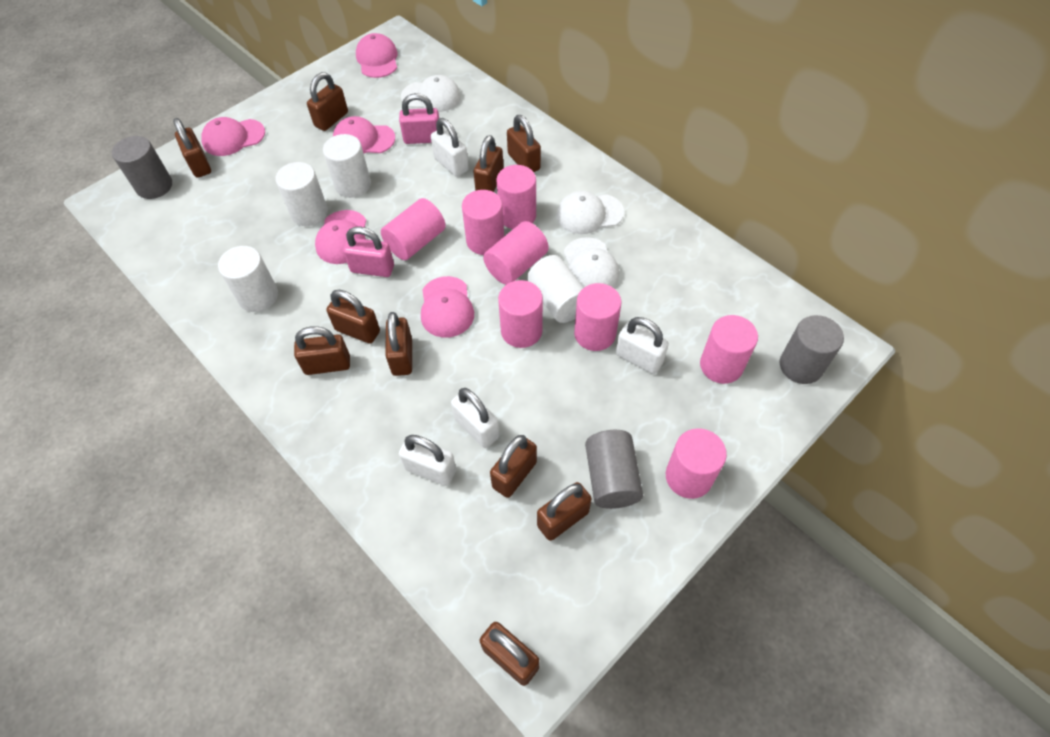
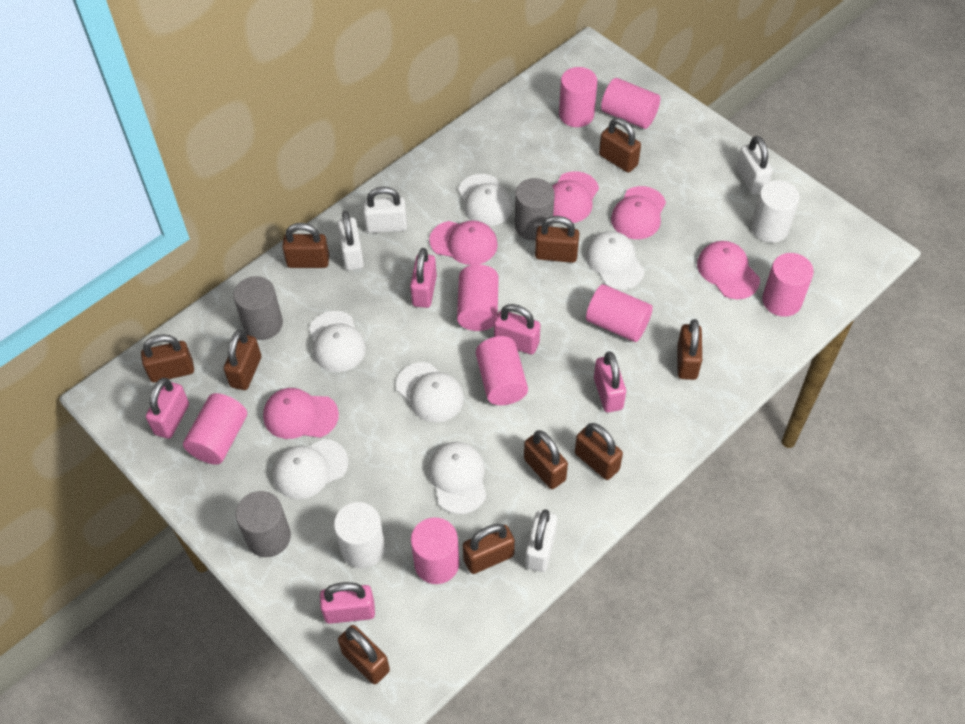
pink padlock: 2 -> 5
white cap: 3 -> 6
white cylinder: 4 -> 2

